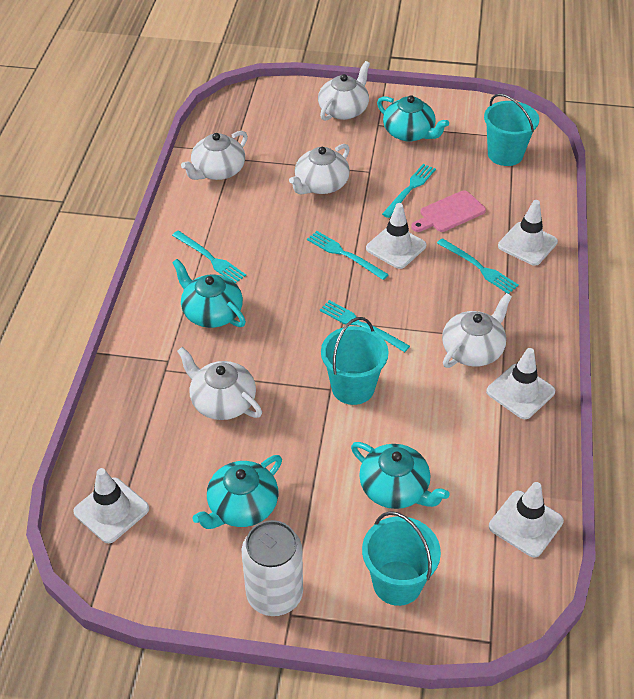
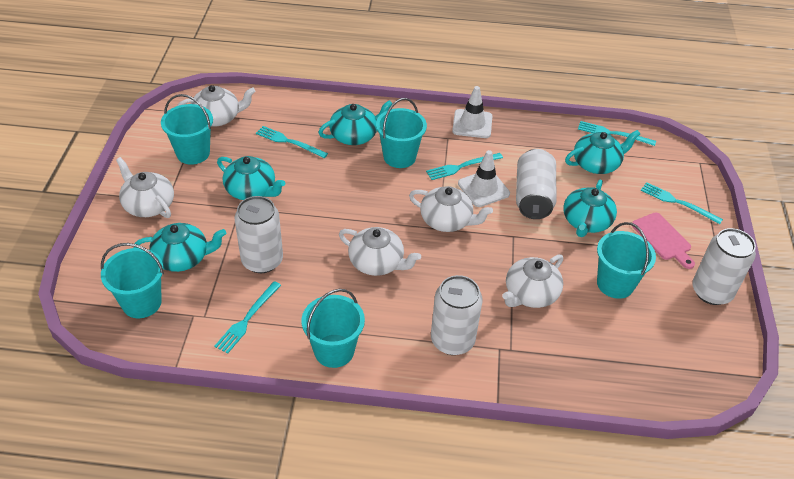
turquoise bucket: 3 -> 5
turquoise teapot: 4 -> 5
white can: 1 -> 4
white traffic cone: 5 -> 2

